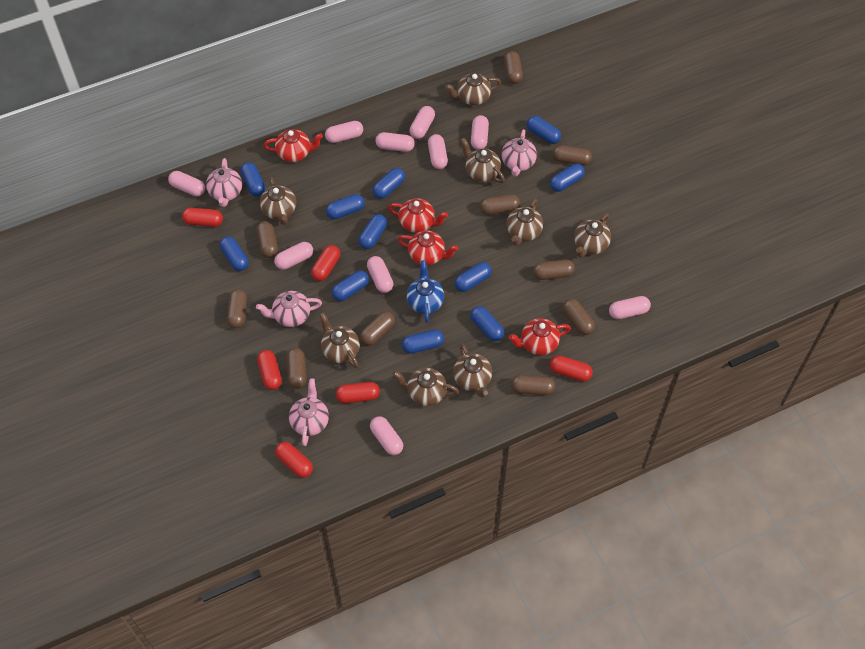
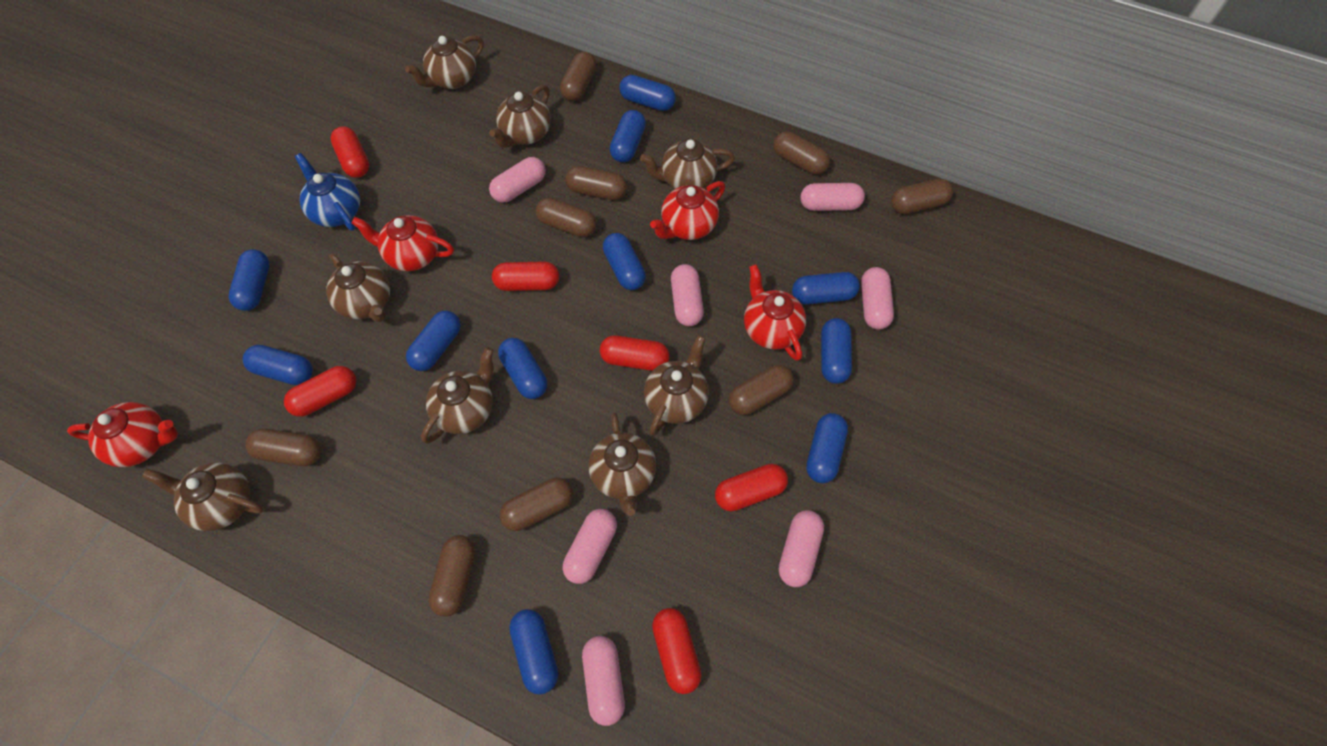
brown capsule: 10 -> 9
pink capsule: 10 -> 7
pink teapot: 4 -> 0

